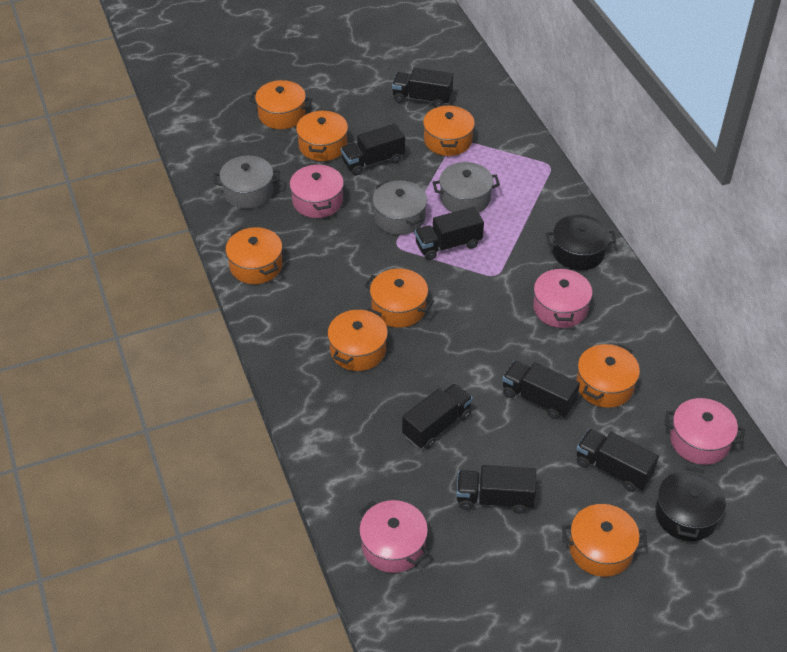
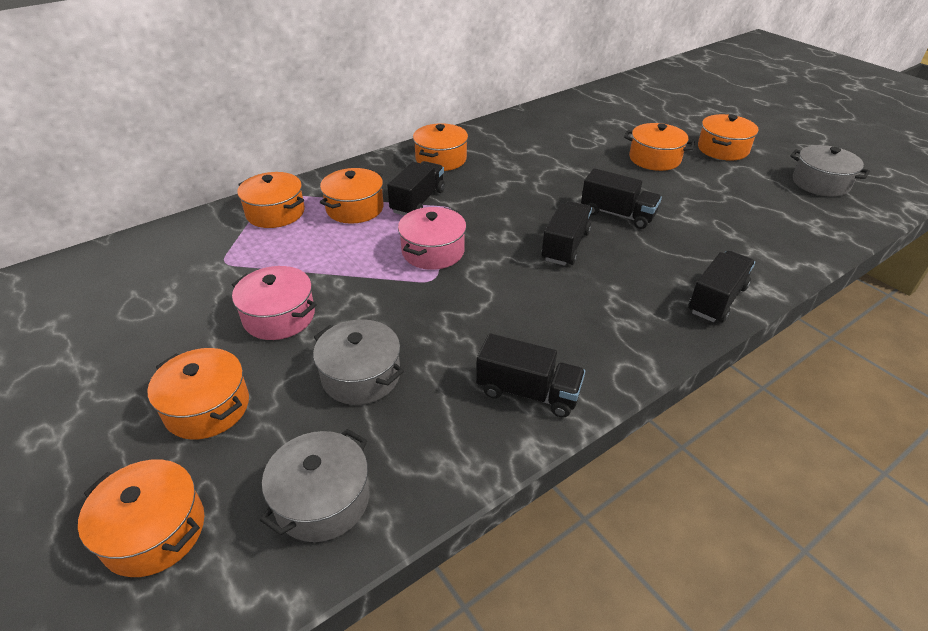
black pot: 2 -> 0
black truck: 7 -> 5
orange pot: 8 -> 7
pink pot: 4 -> 2

